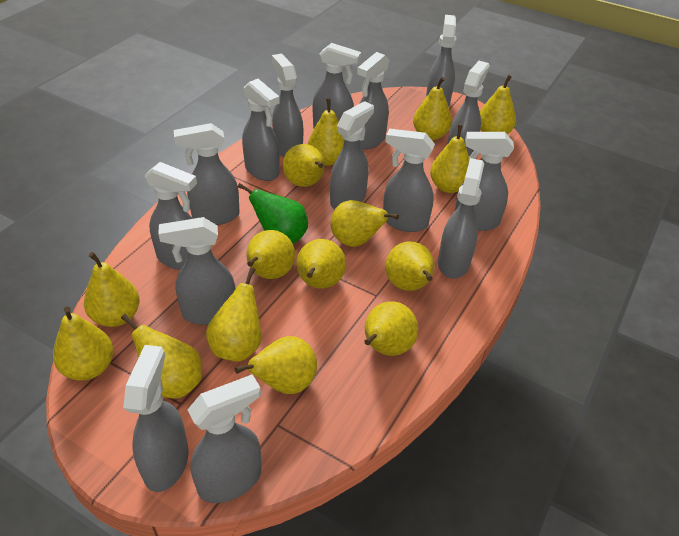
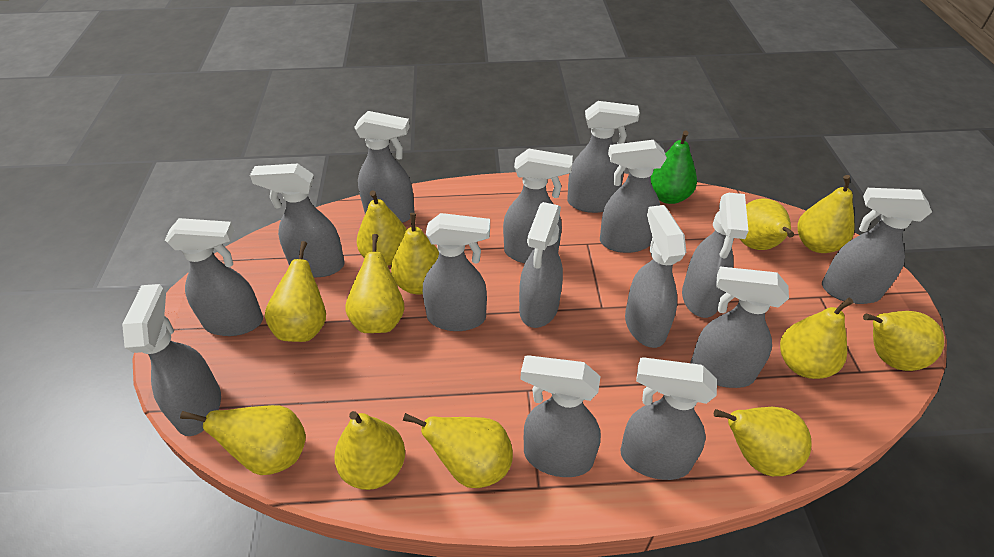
yellow pear: 15 -> 12

